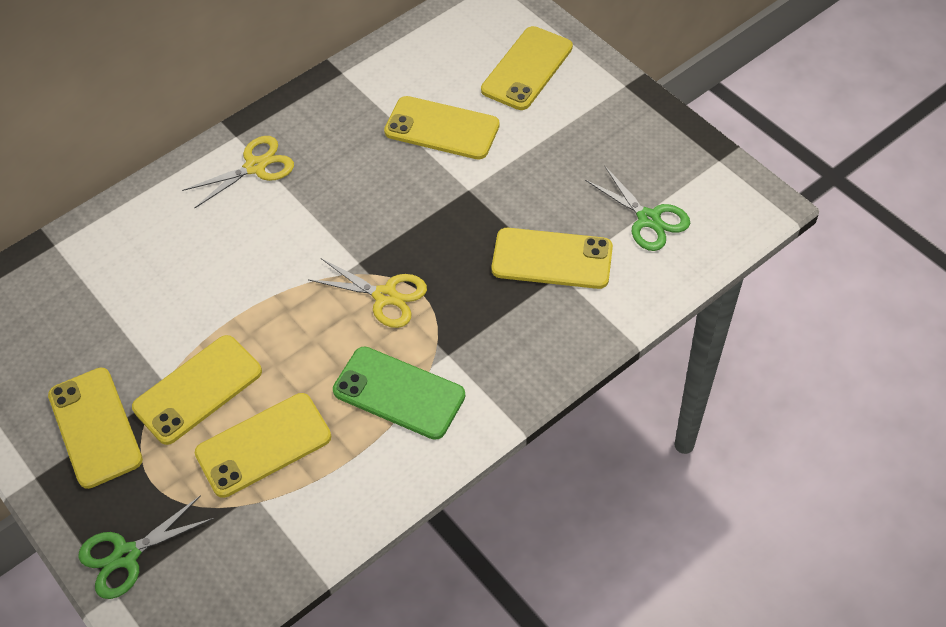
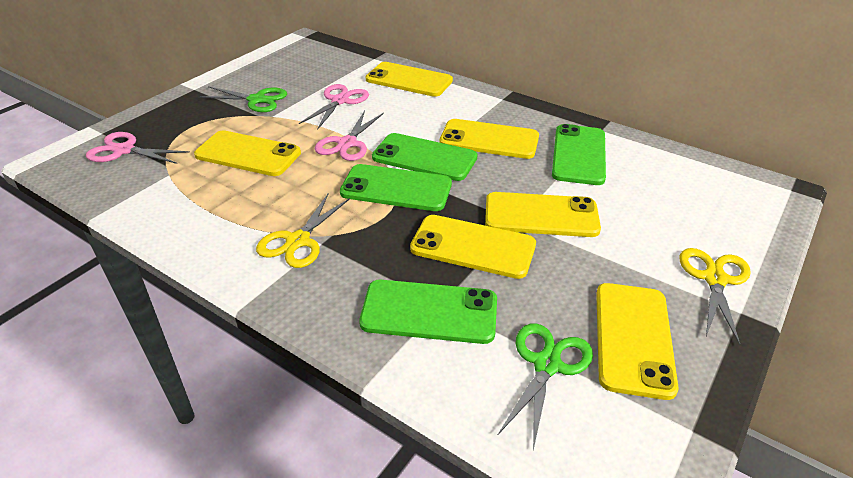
green phone: 1 -> 4
pink scissors: 0 -> 3

